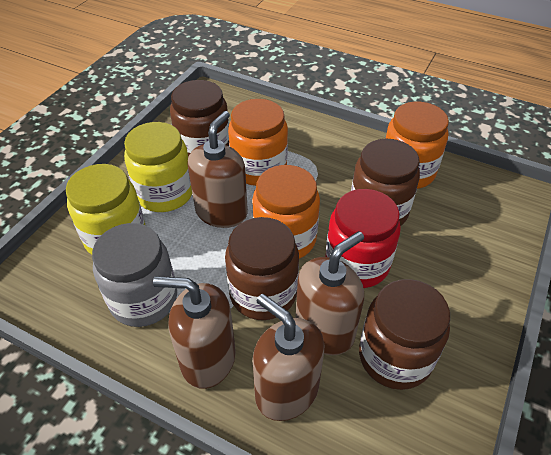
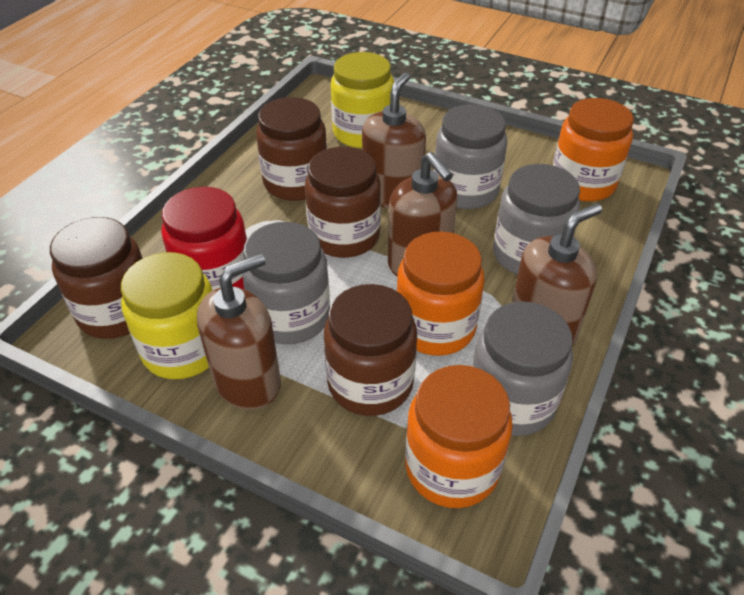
grey jar: 1 -> 4

